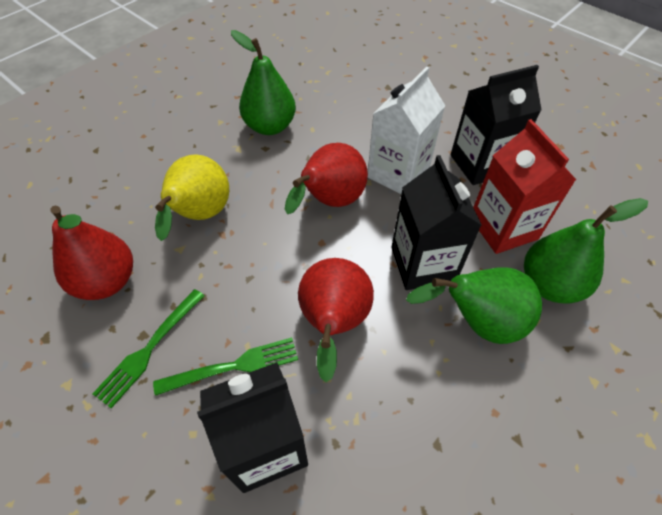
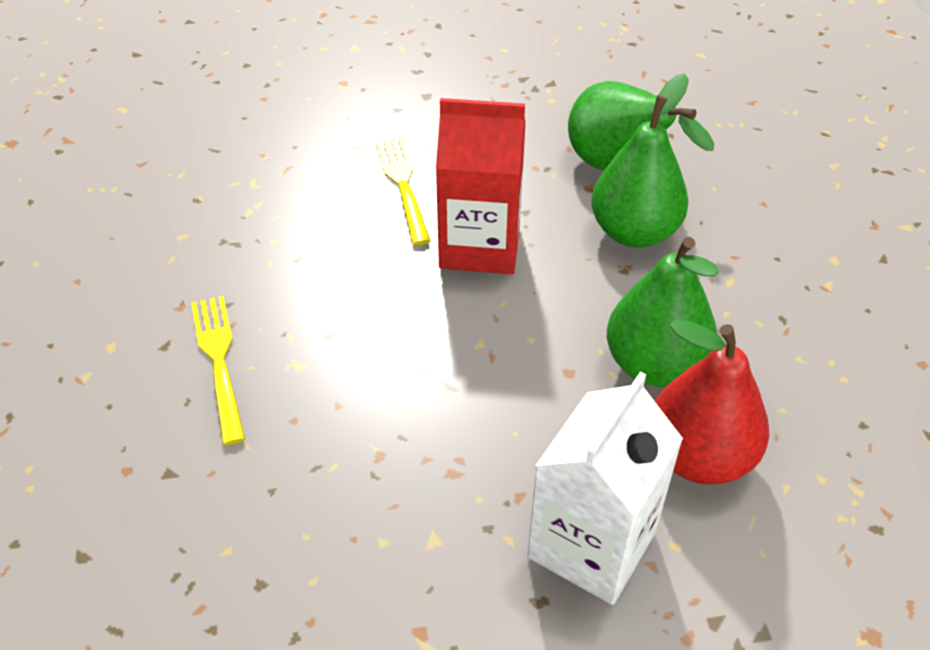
black carton: 3 -> 0
green fork: 2 -> 0
red pear: 3 -> 1
yellow fork: 0 -> 2
yellow pear: 1 -> 0

